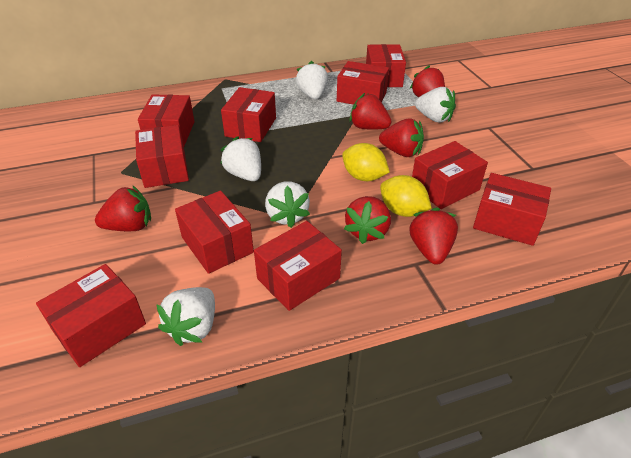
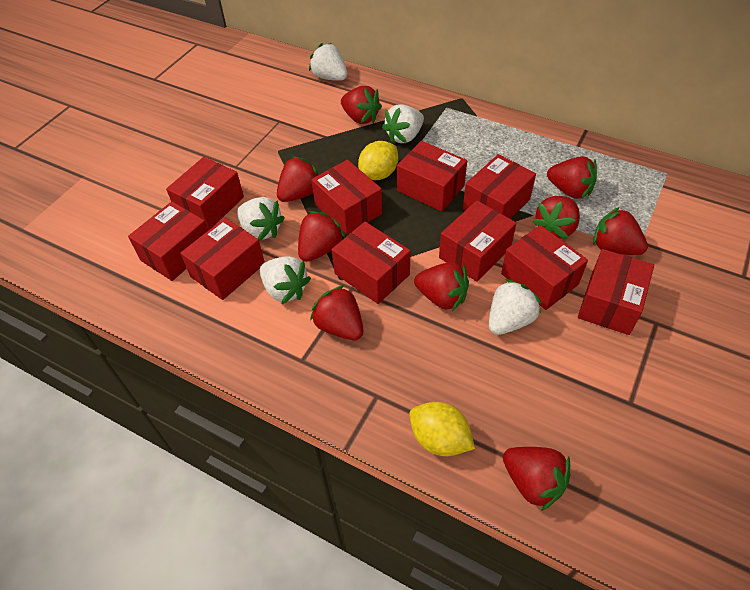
red strawberry: 6 -> 9

